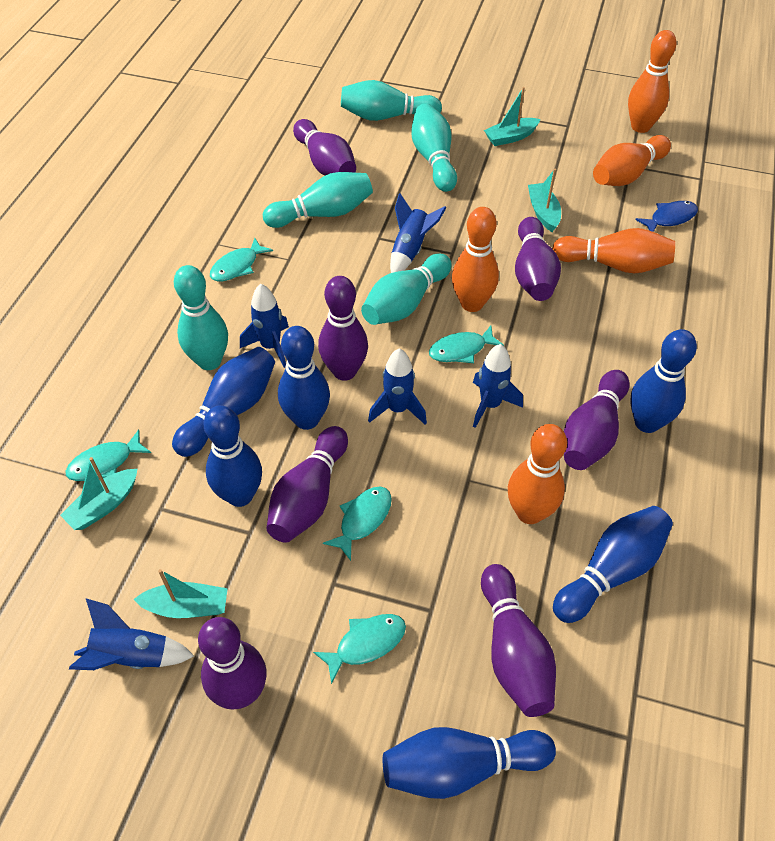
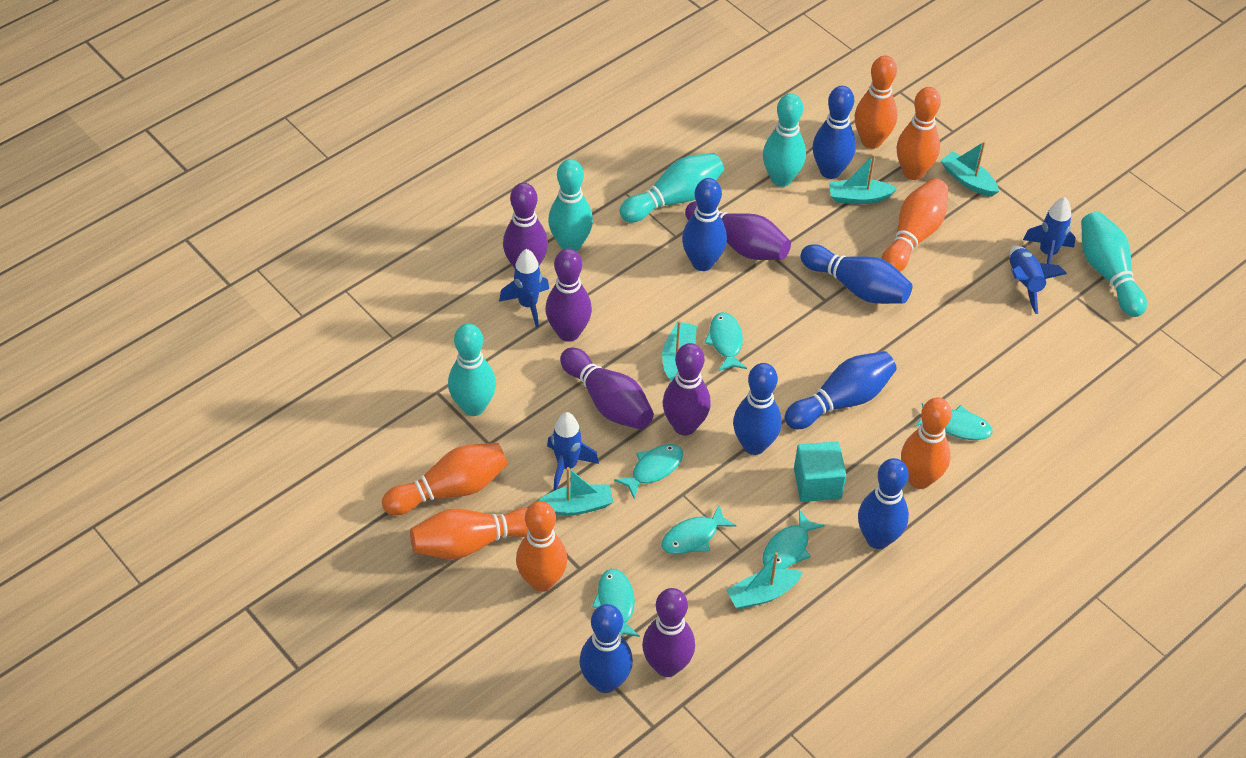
blue bowling pin: 6 -> 7
blue fish: 1 -> 0
blue rocket: 5 -> 4
orange bowling pin: 5 -> 7
purple bowling pin: 7 -> 6
turquoise boat: 4 -> 5
turquoise cube: 0 -> 1
turquoise fish: 5 -> 6

